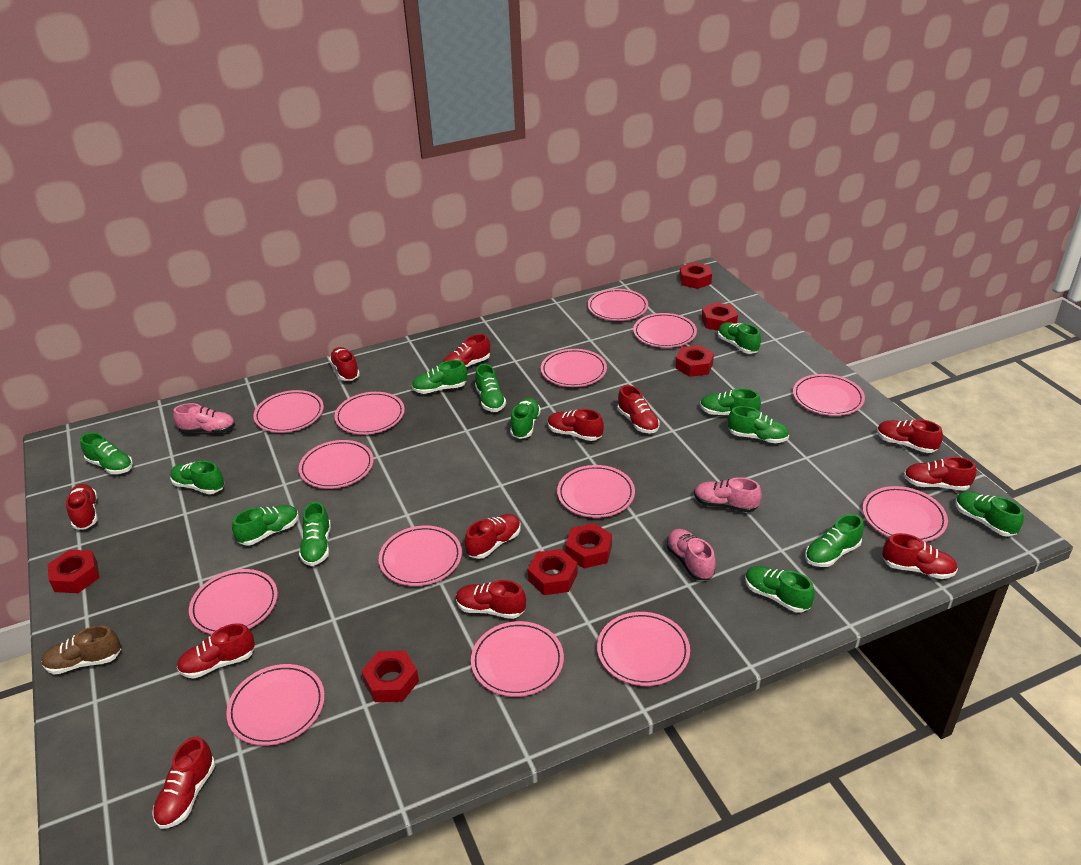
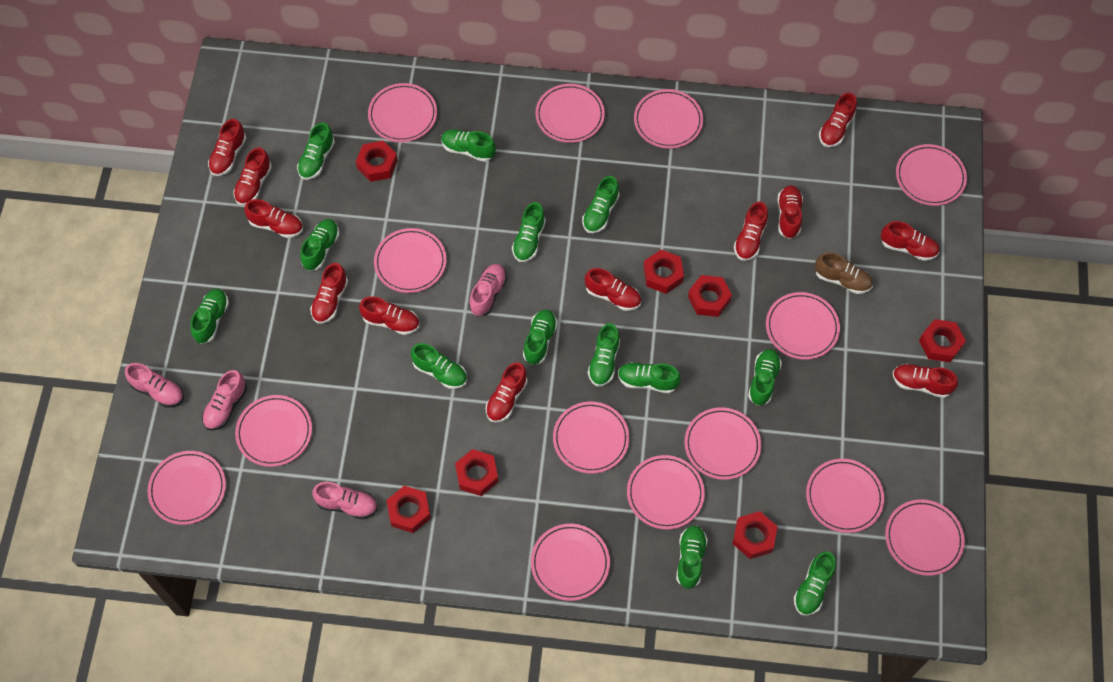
pink shoe: 3 -> 4

